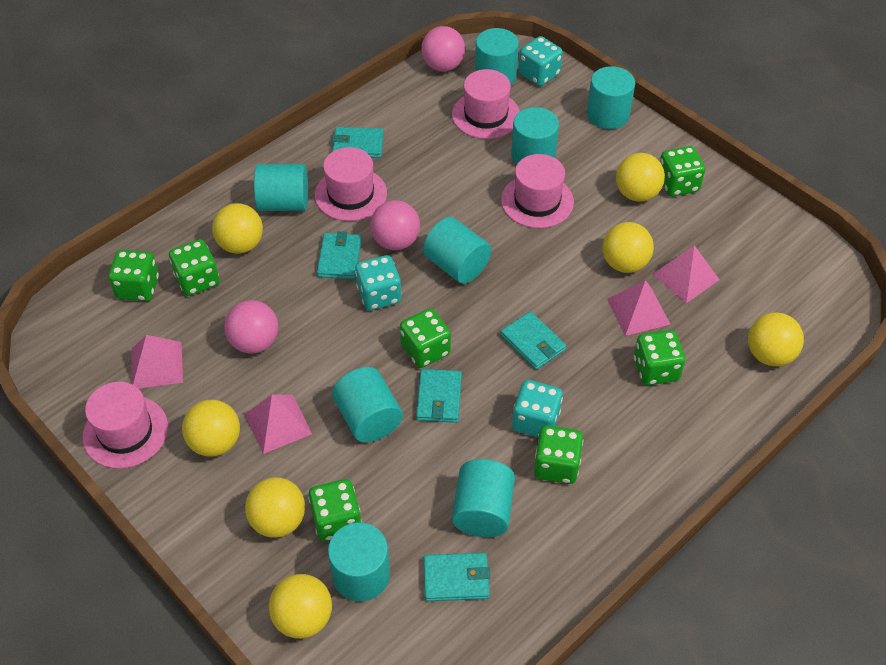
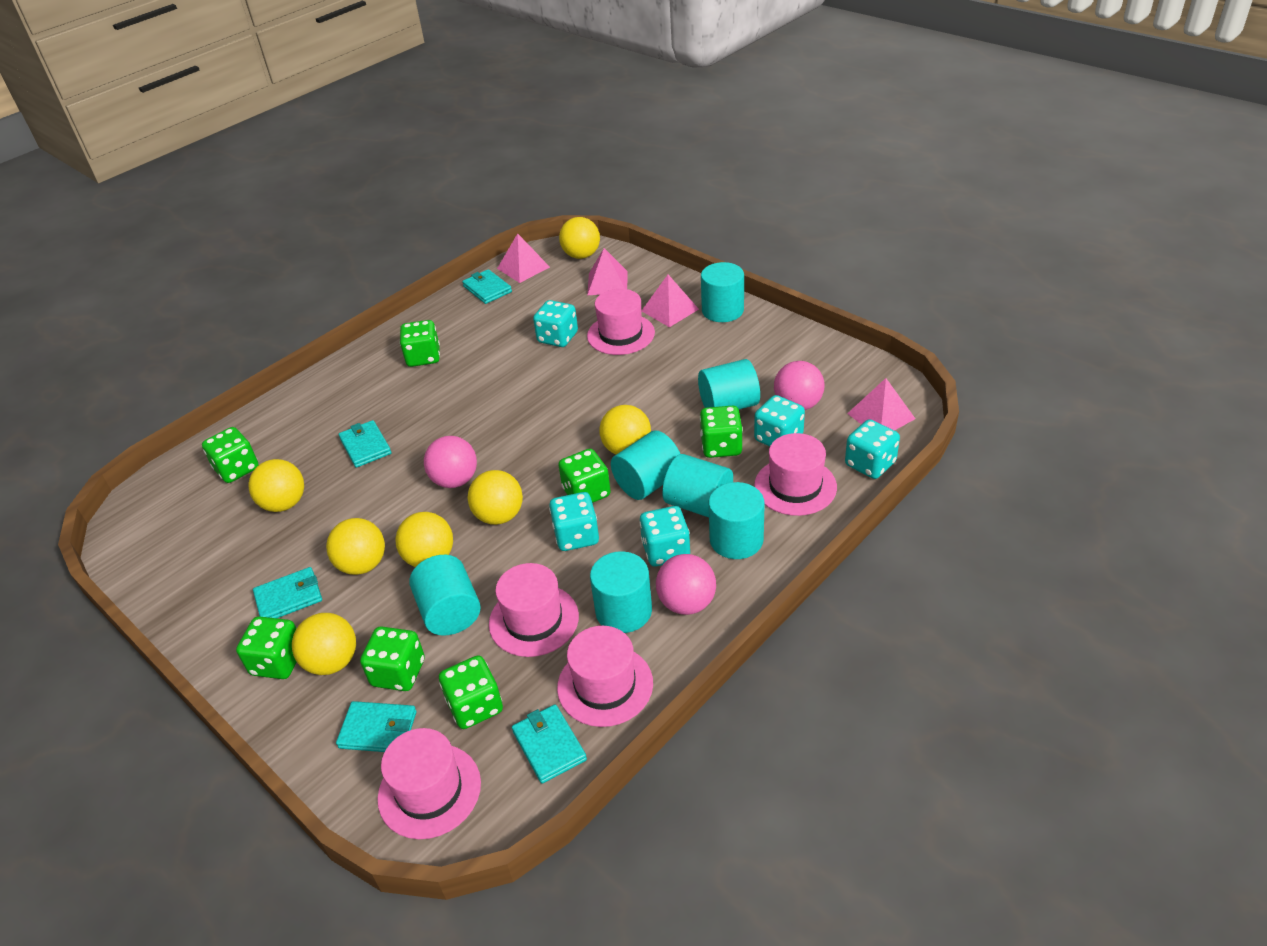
pink hat: 4 -> 5
turquoise cylinder: 8 -> 7
turquoise dice: 3 -> 5

